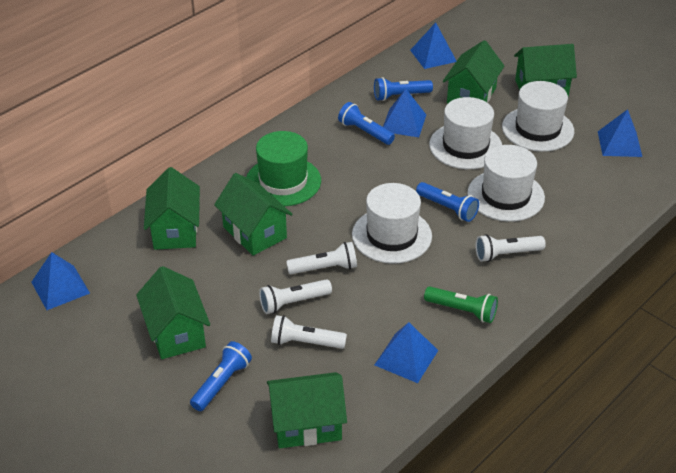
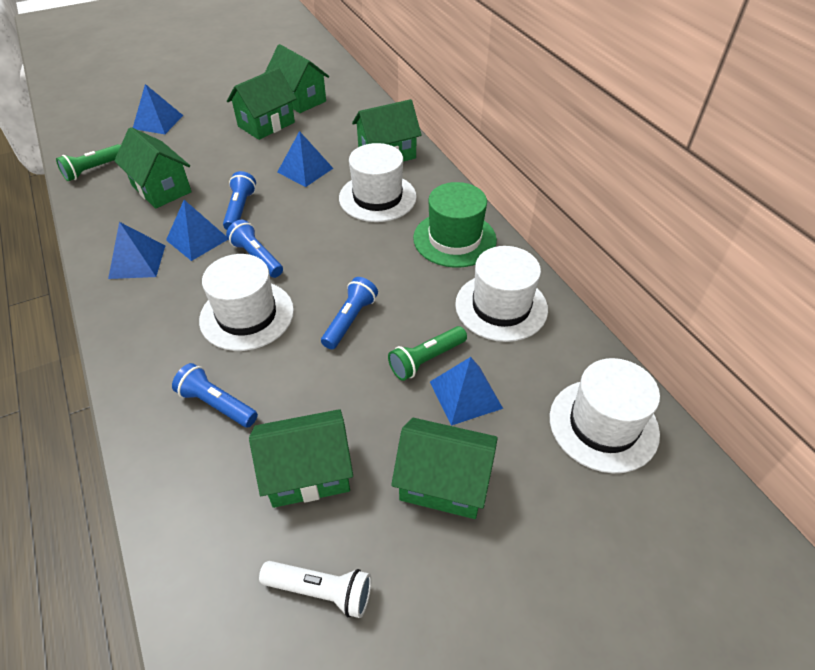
green flashlight: 1 -> 2
white flashlight: 4 -> 1

